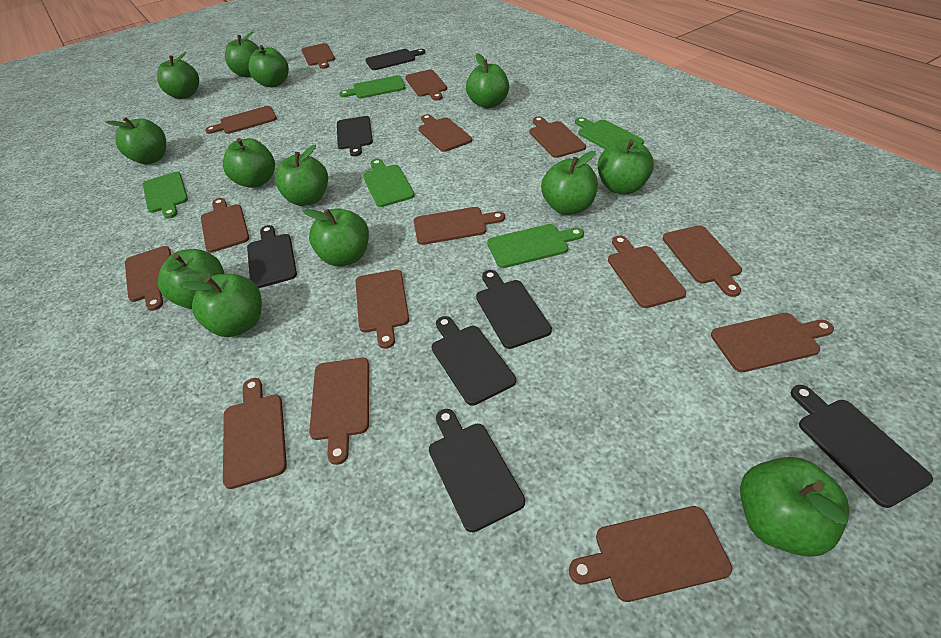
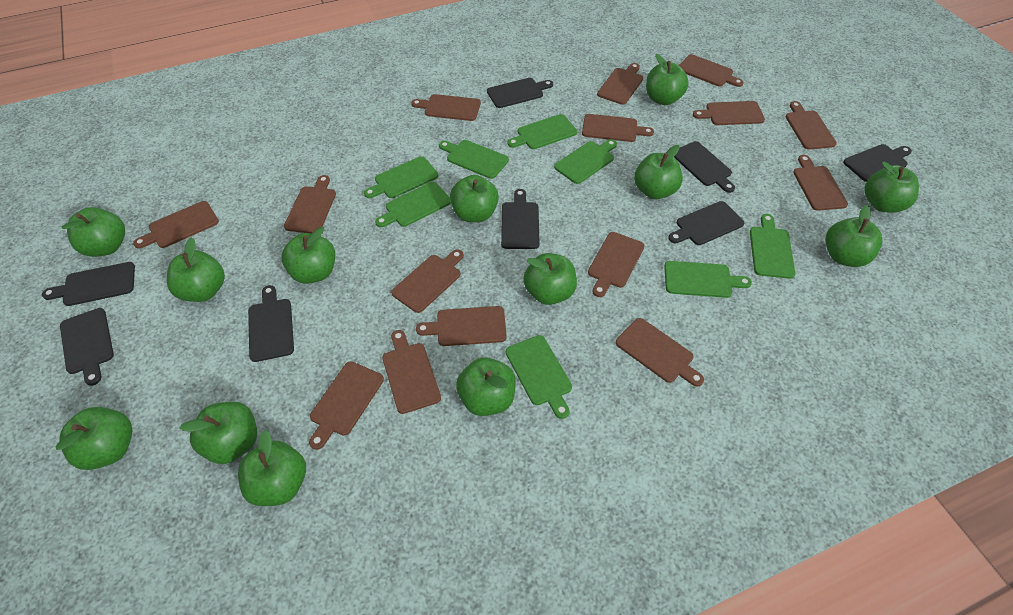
black cutting board: 7 -> 8
green cutting board: 5 -> 8

